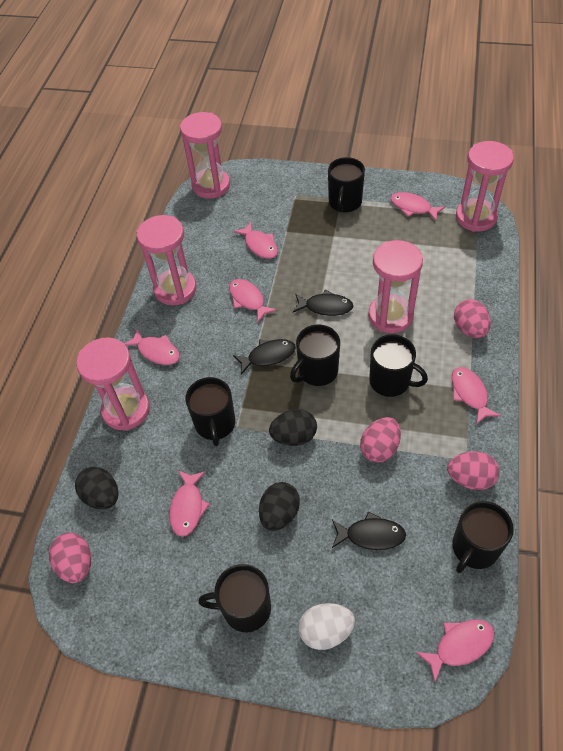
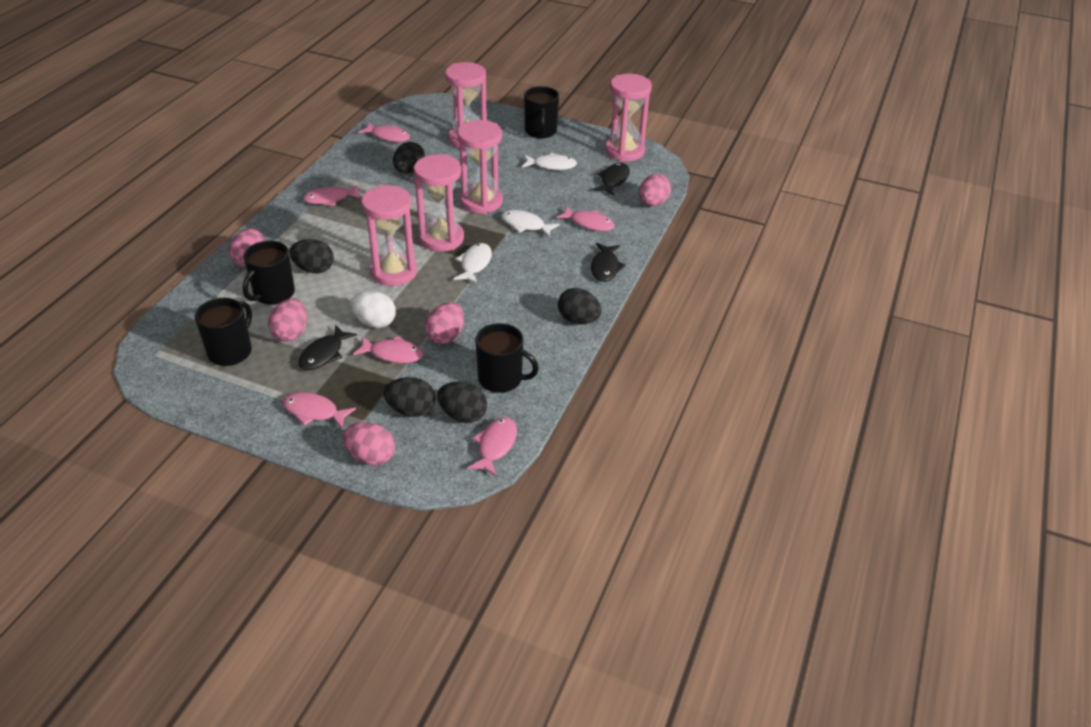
black egg: 3 -> 5
black mug: 6 -> 4
pink egg: 4 -> 5
pink fish: 7 -> 6
white fish: 0 -> 3

